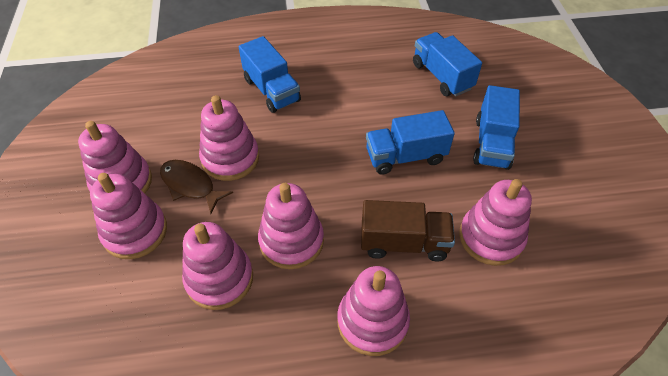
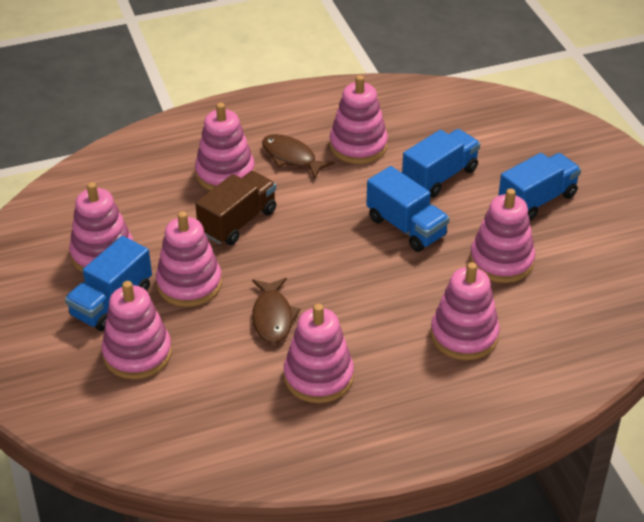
brown fish: 1 -> 2
pink stacking toy: 7 -> 8

